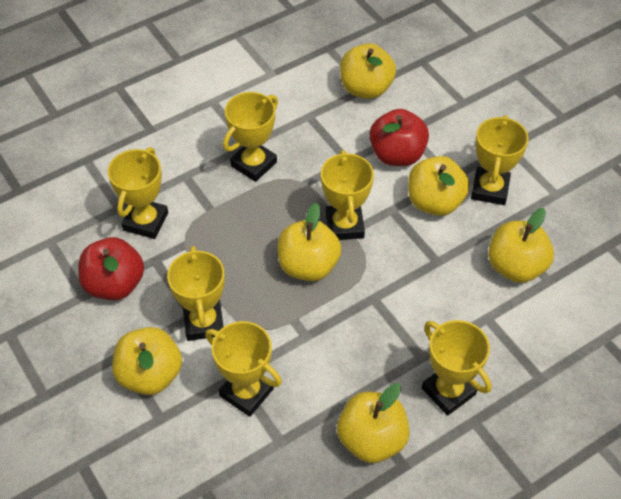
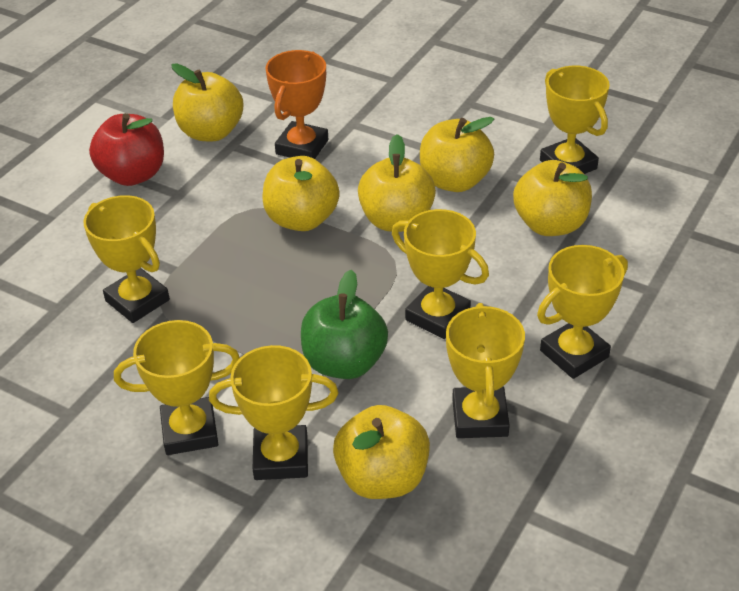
green apple: 0 -> 1
orange trophy: 0 -> 1
red apple: 2 -> 1

